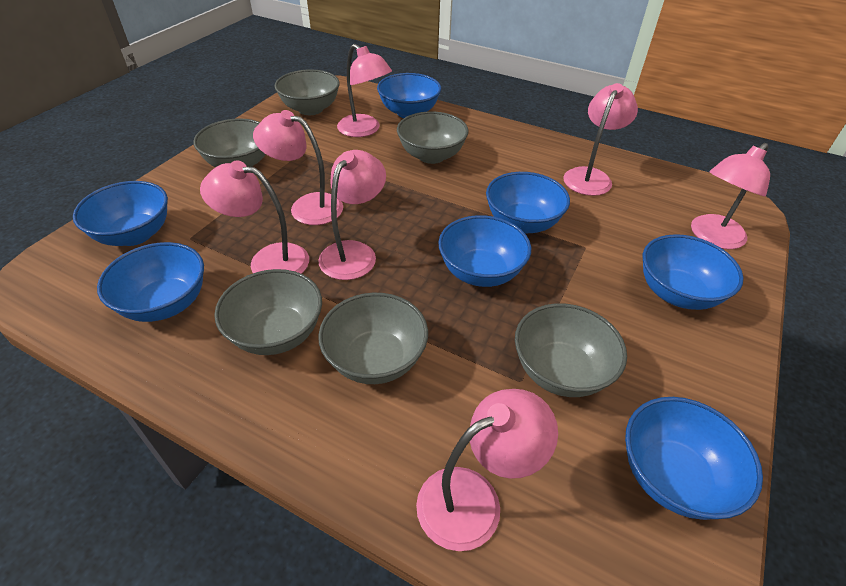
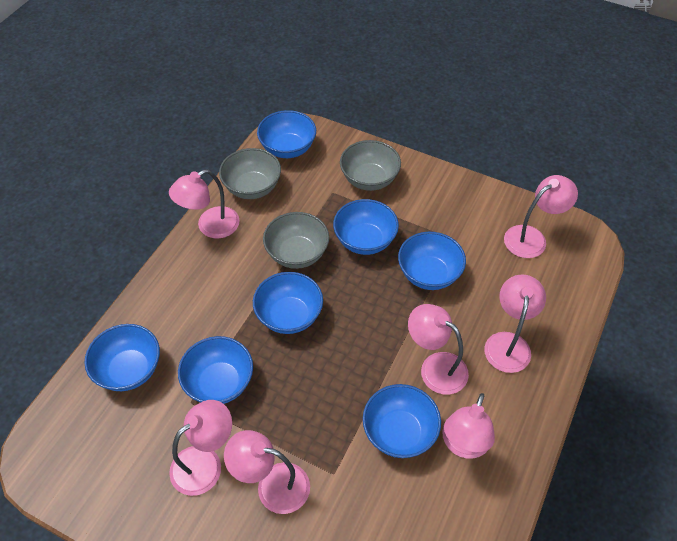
grey bowl: 6 -> 3

